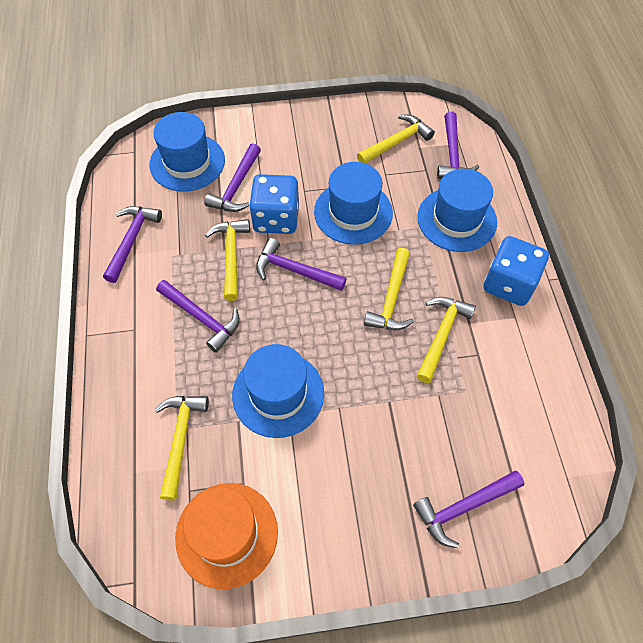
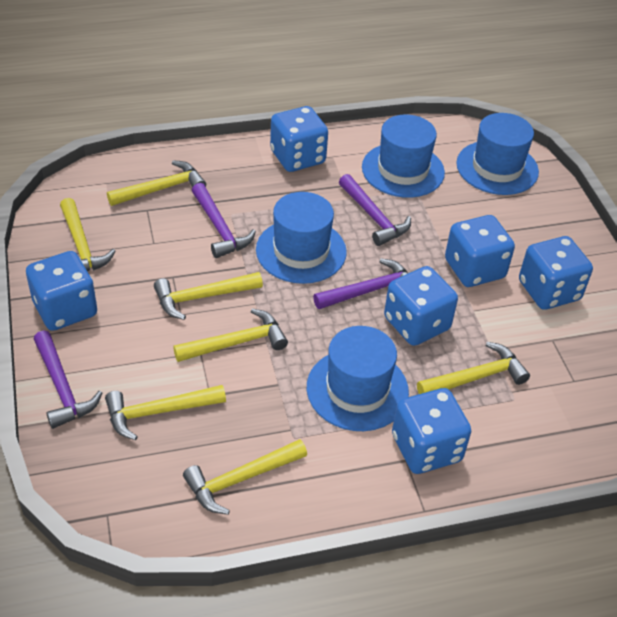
blue dice: 2 -> 6
orange hat: 1 -> 0
purple hammer: 6 -> 4
yellow hammer: 5 -> 7

